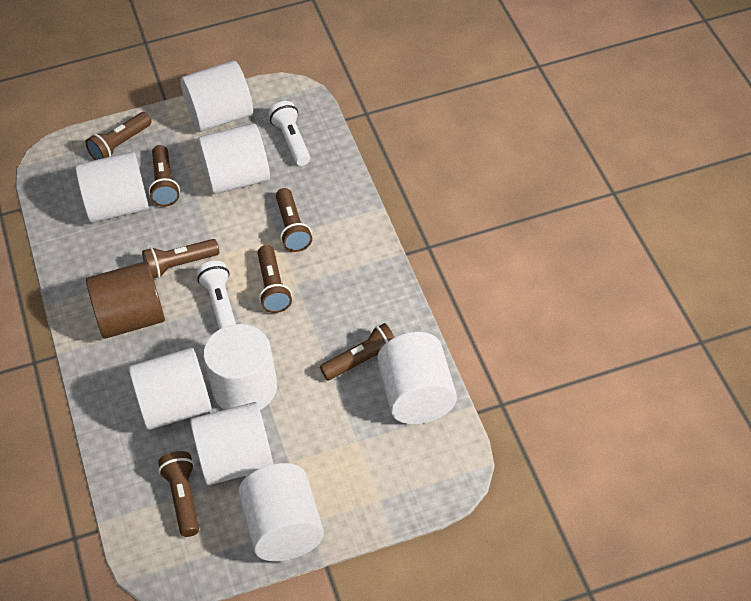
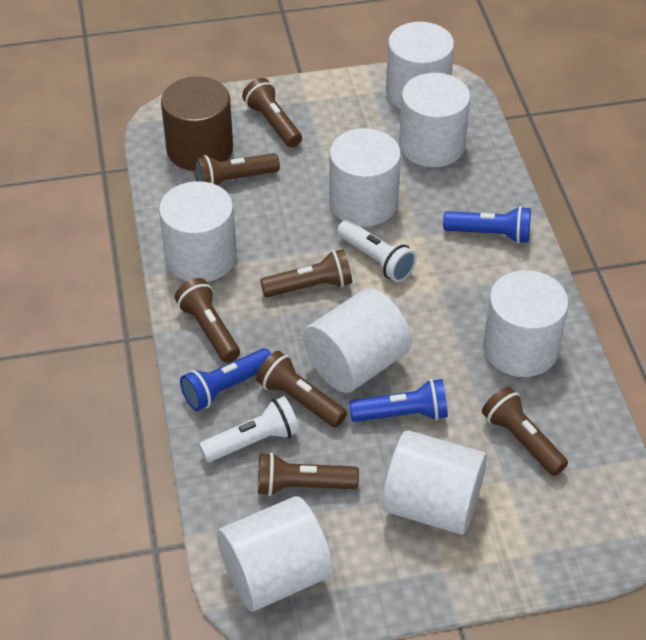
blue flashlight: 0 -> 3

